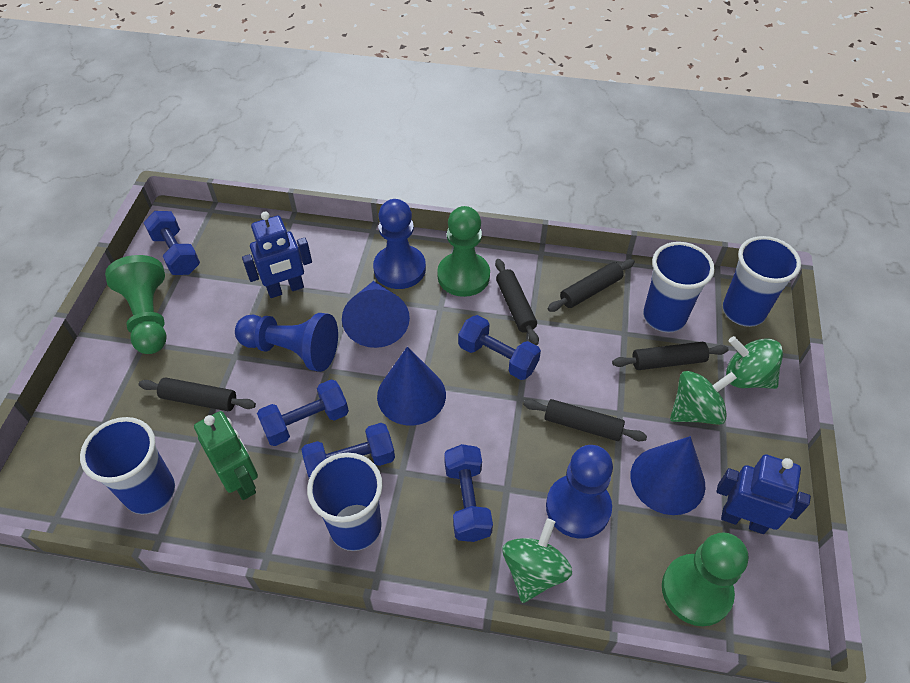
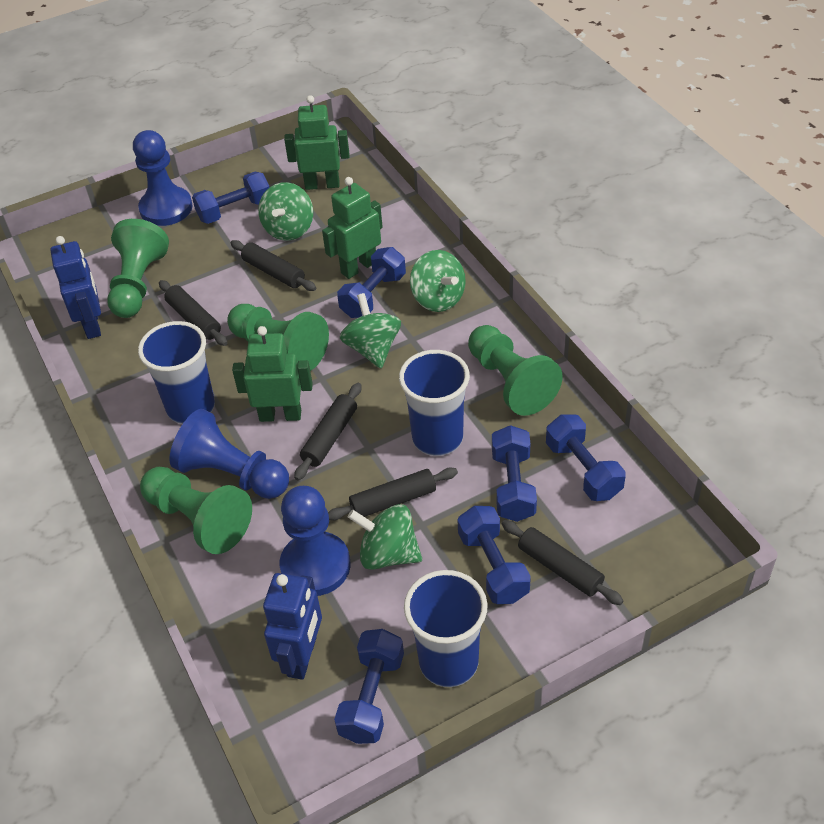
blue cone: 3 -> 0
blue cup: 4 -> 3
blue dumbbell: 5 -> 6
green pawn: 3 -> 4
green robot: 1 -> 3
green spinning top: 3 -> 4

